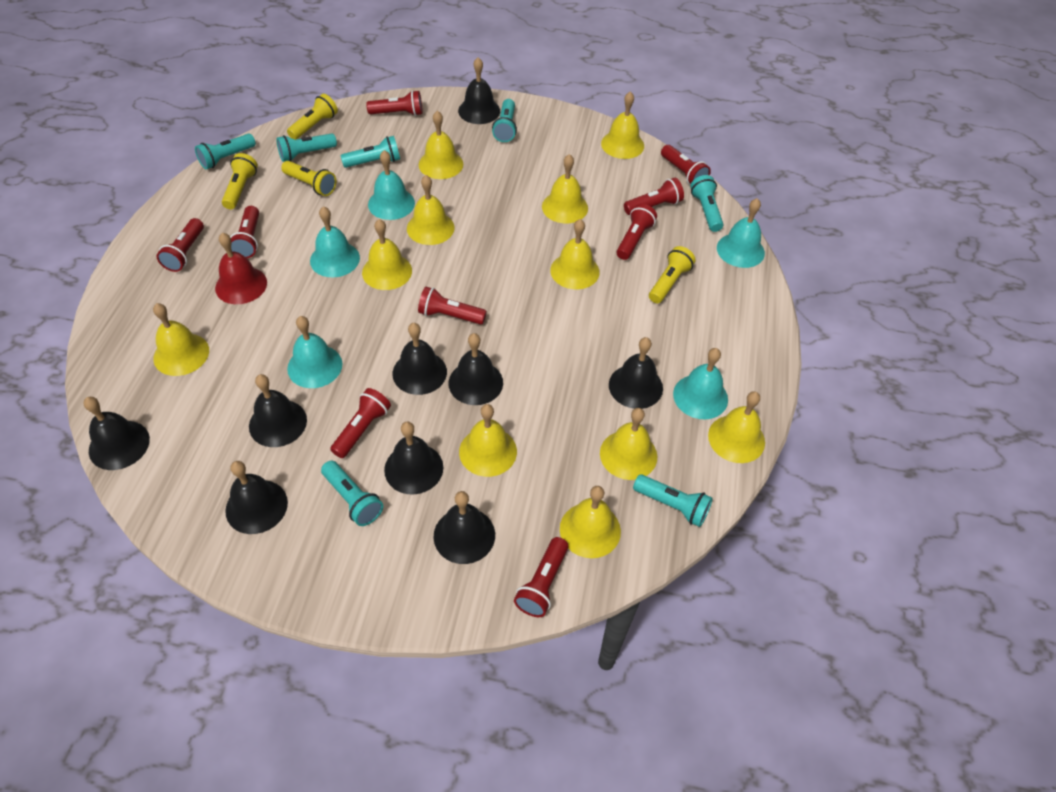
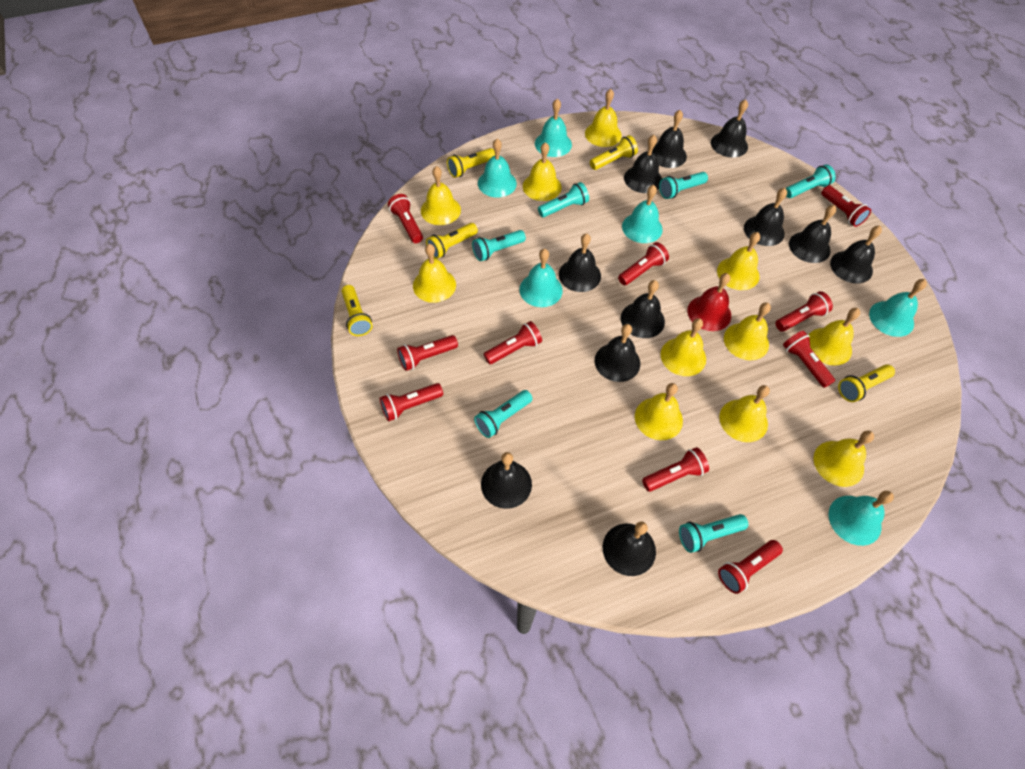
black bell: 9 -> 11
red flashlight: 9 -> 10
turquoise bell: 5 -> 6
turquoise flashlight: 7 -> 6
yellow flashlight: 4 -> 5

